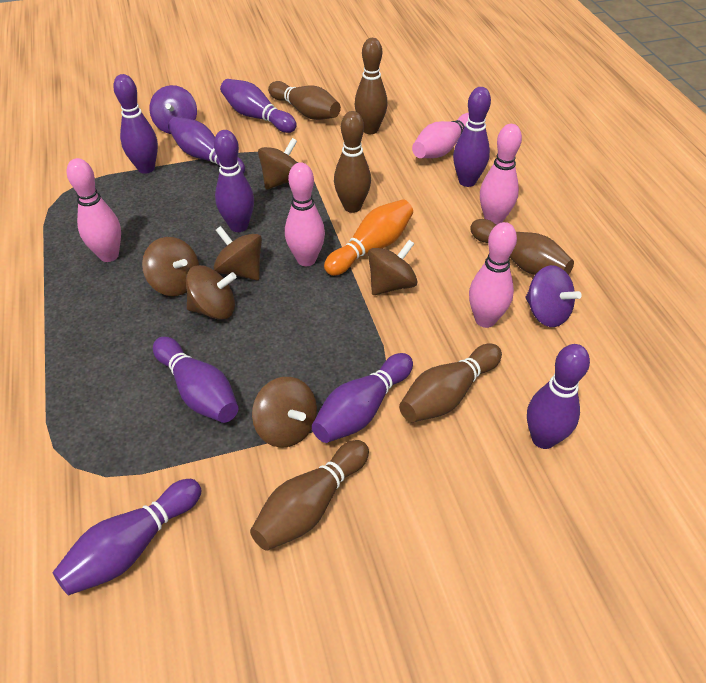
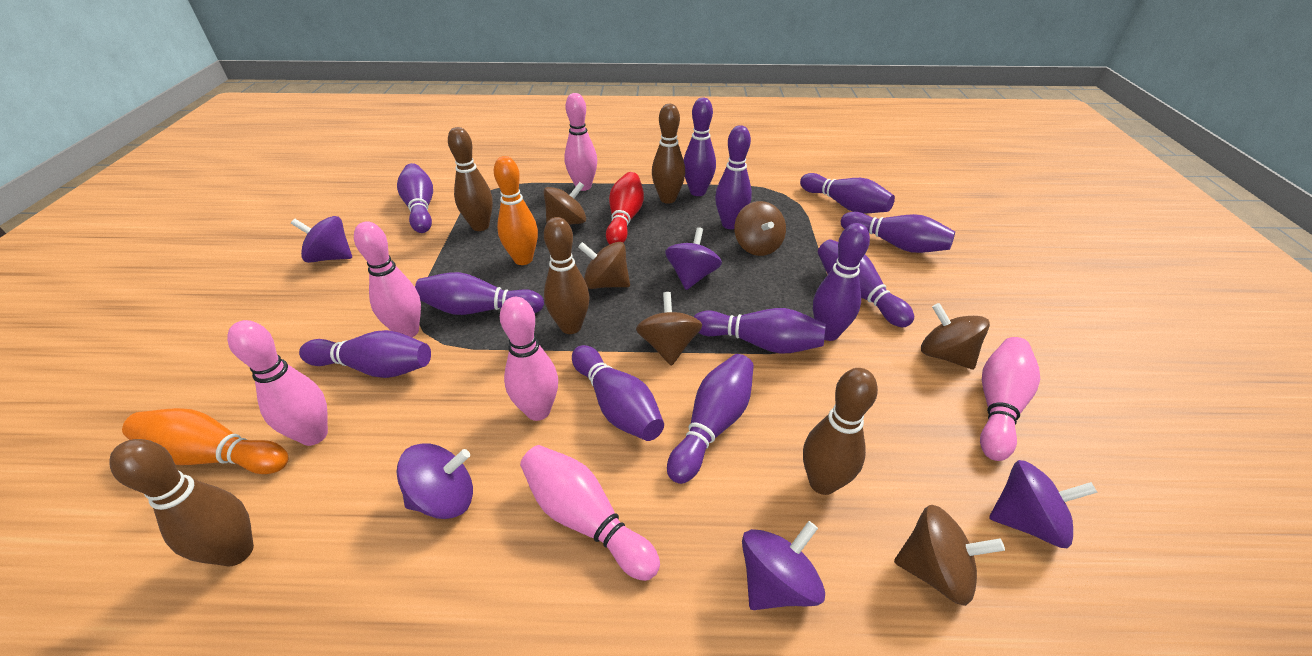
brown bowling pin: 6 -> 5
orange bowling pin: 1 -> 2
pink bowling pin: 5 -> 6
purple bowling pin: 9 -> 12
purple spinning top: 2 -> 5
red bowling pin: 0 -> 1

